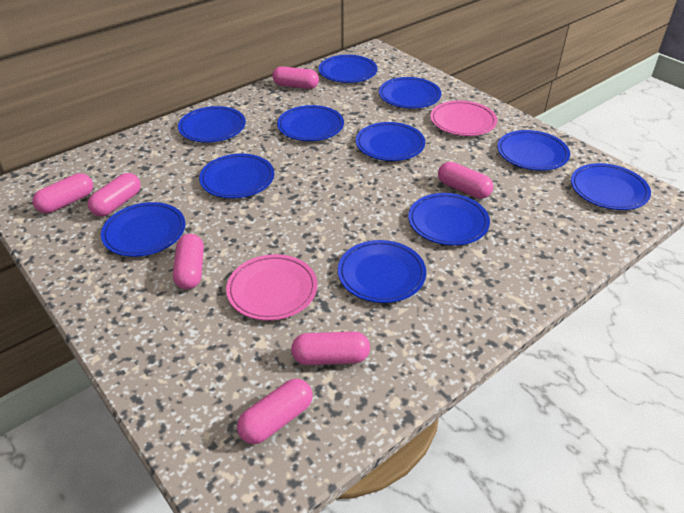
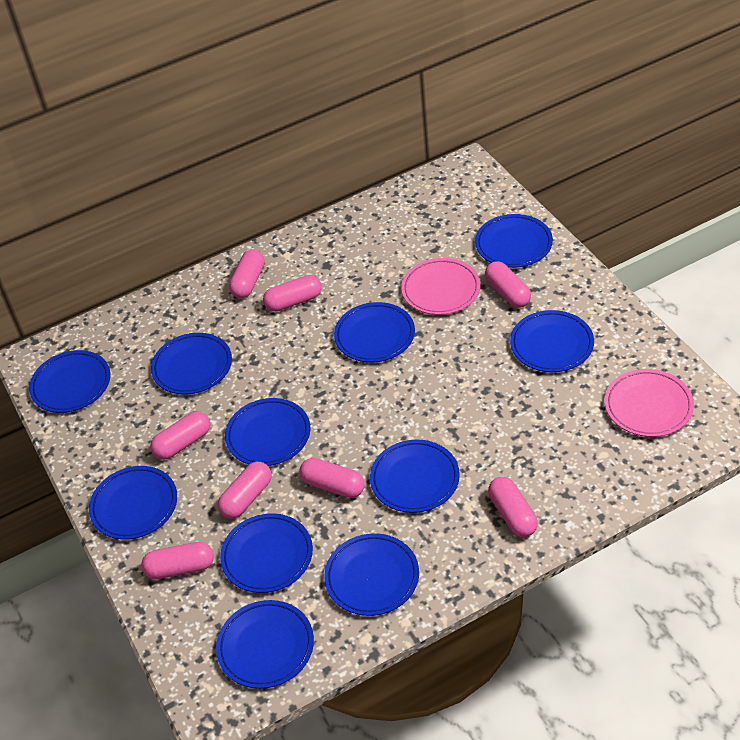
pink capsule: 7 -> 8

